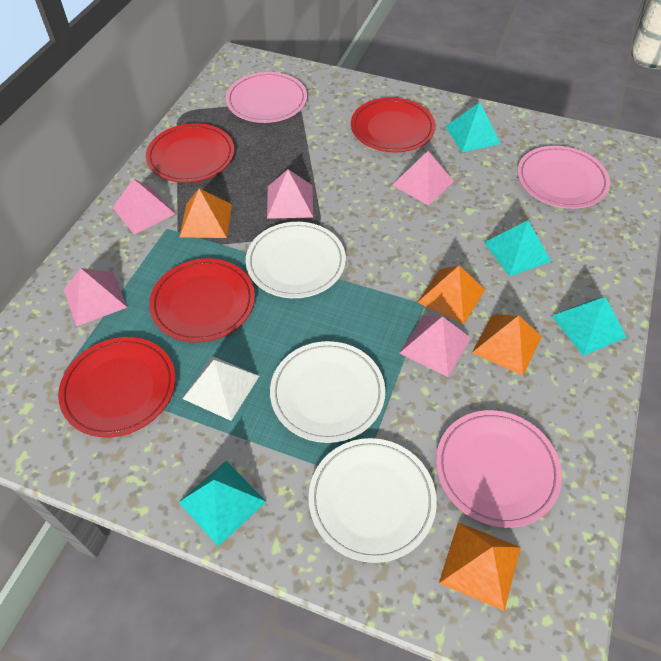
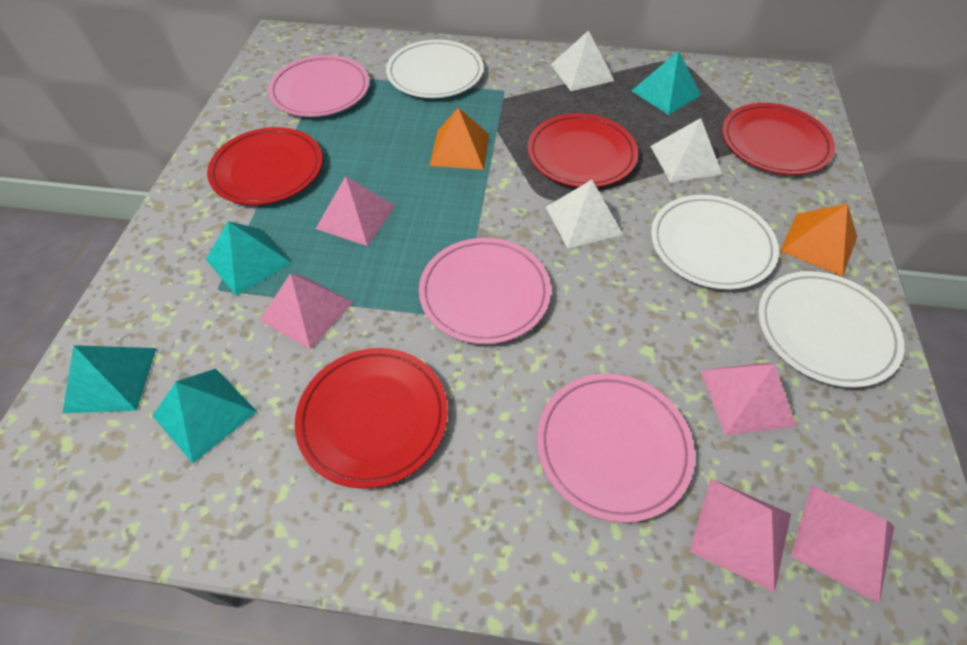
orange pyramid: 4 -> 2
white pyramid: 1 -> 3

